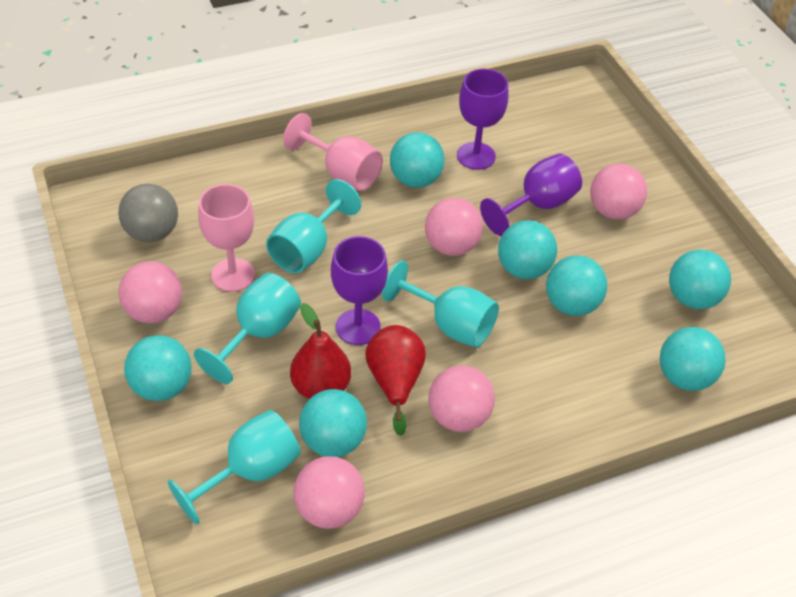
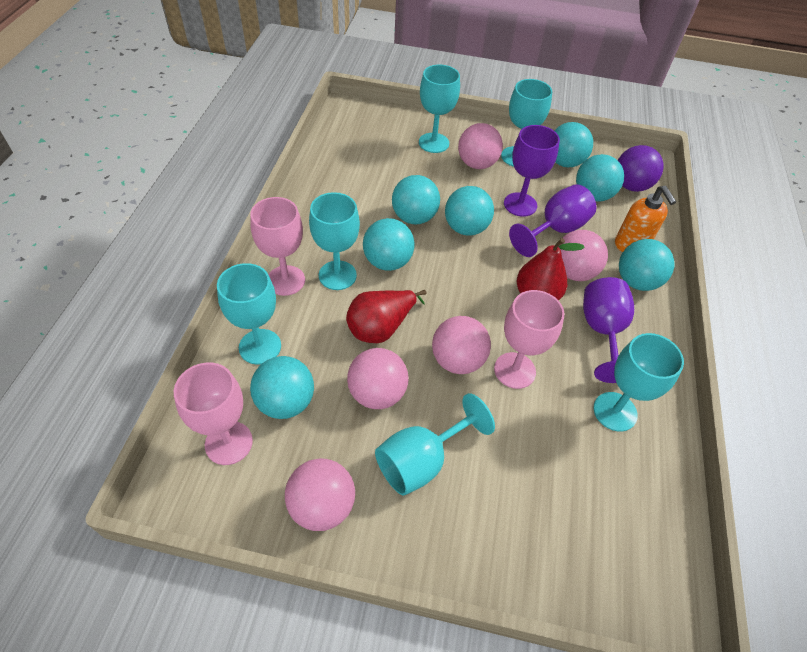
grey ball: 1 -> 0
orange soap dispenser: 0 -> 1
pink goblet: 2 -> 3
purple ball: 0 -> 1
turquoise goblet: 4 -> 6

